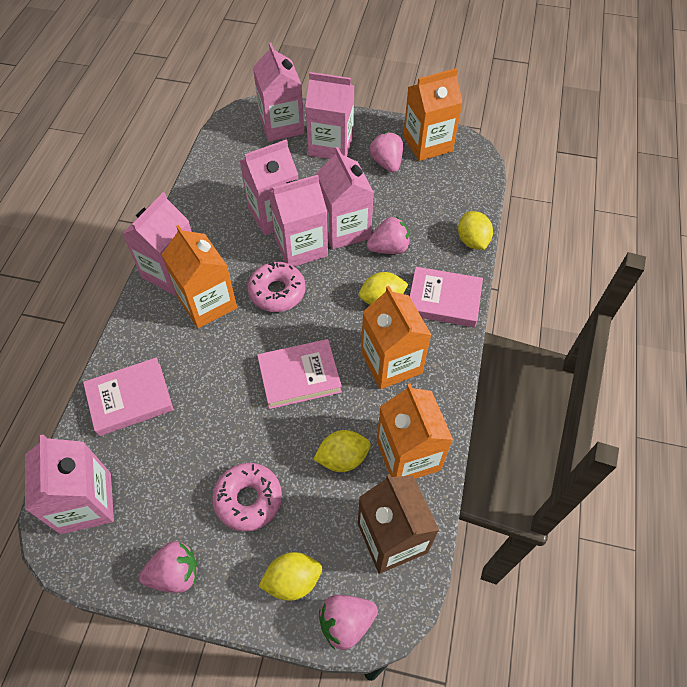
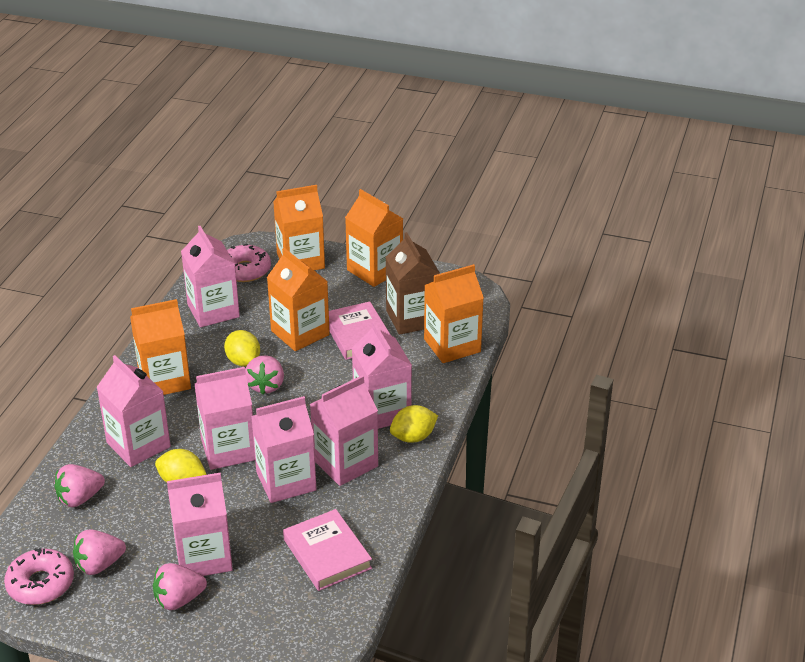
orange carton: 4 -> 5
pink book: 3 -> 2
yellow lemon: 4 -> 3

